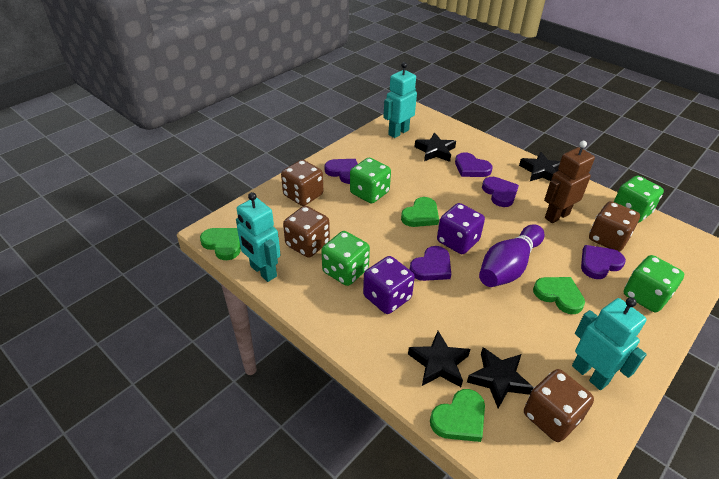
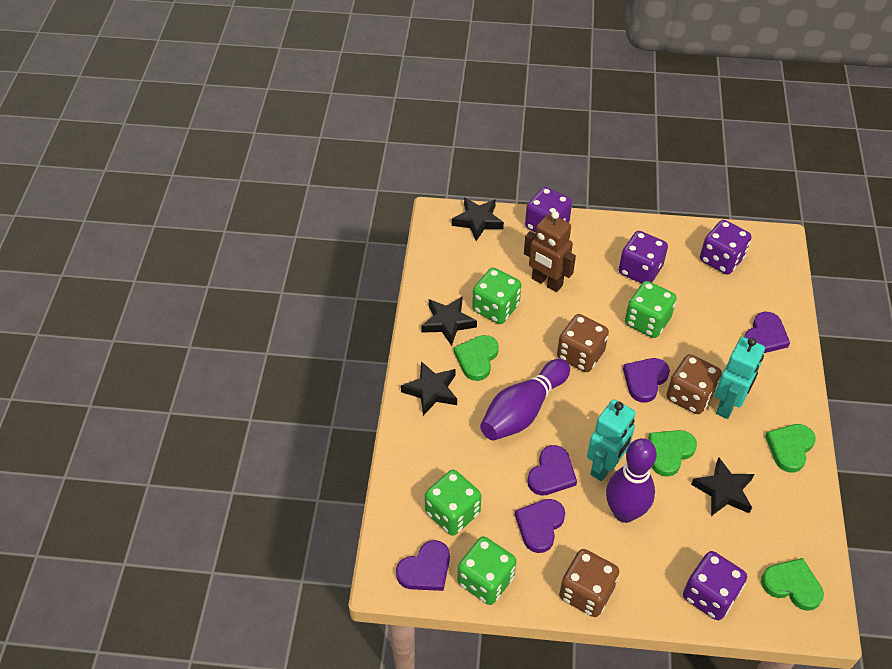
brown dice: 4 -> 3
purple bowling pin: 1 -> 2
purple dice: 2 -> 4
turquoise robot: 3 -> 2

